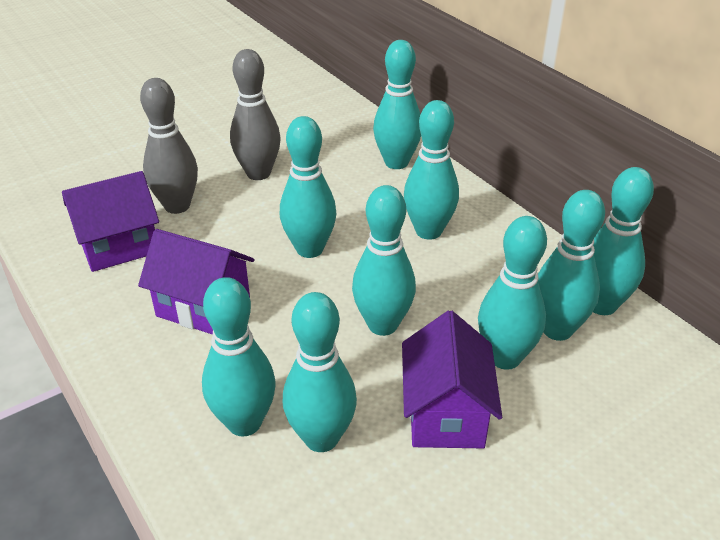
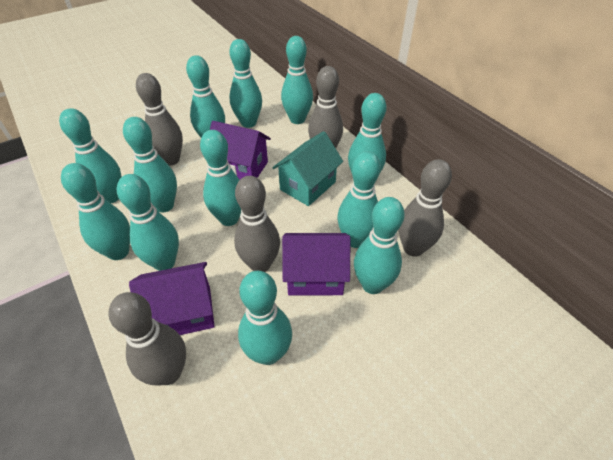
grey bowling pin: 2 -> 5
turquoise bowling pin: 9 -> 12
turquoise house: 0 -> 1

